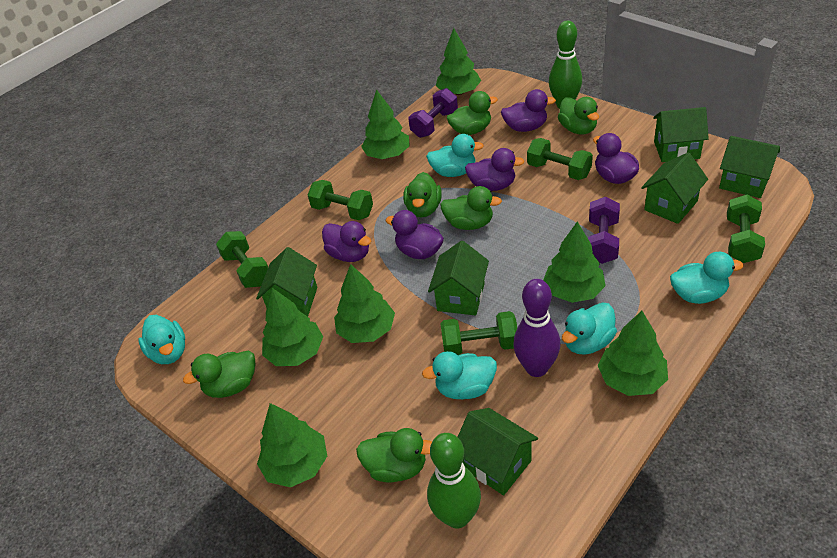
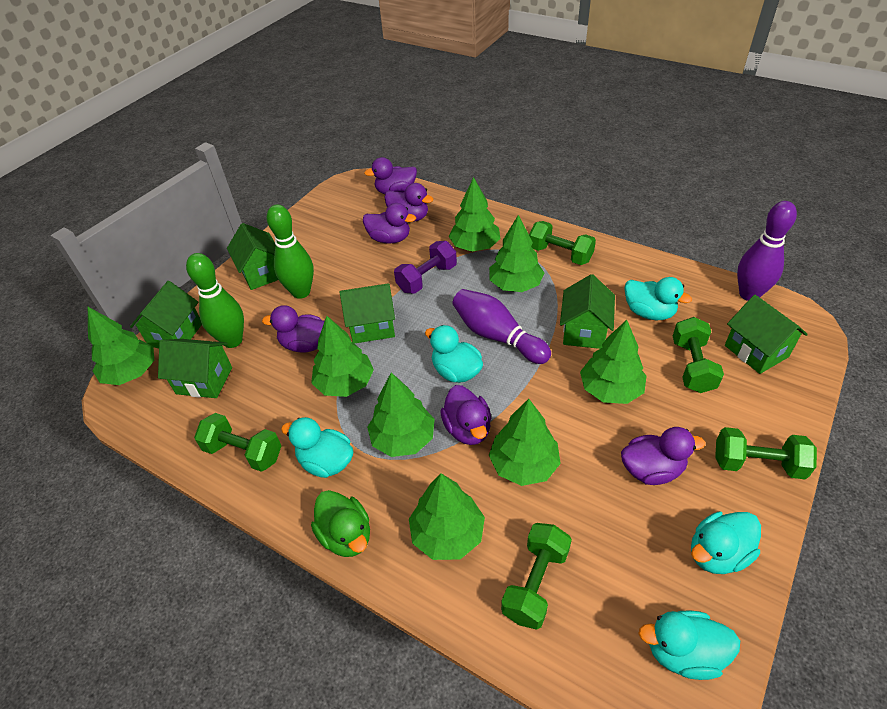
green duck: 6 -> 1
green tree: 7 -> 8
purple bowling pin: 1 -> 2
purple duck: 5 -> 6
purple dumbbell: 2 -> 1

